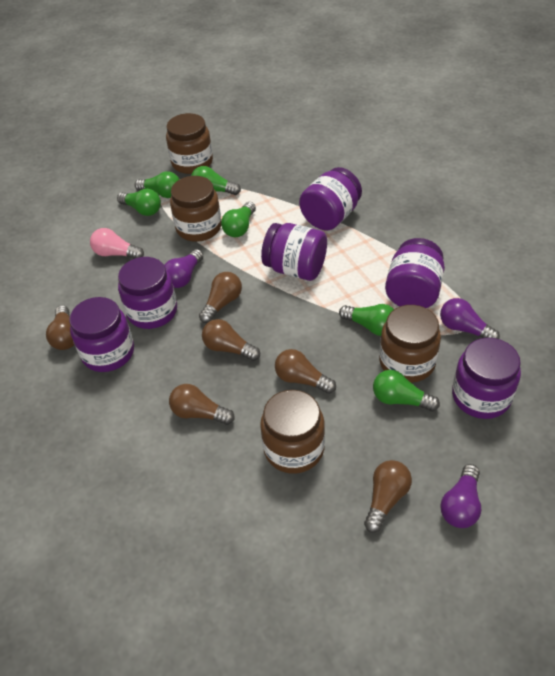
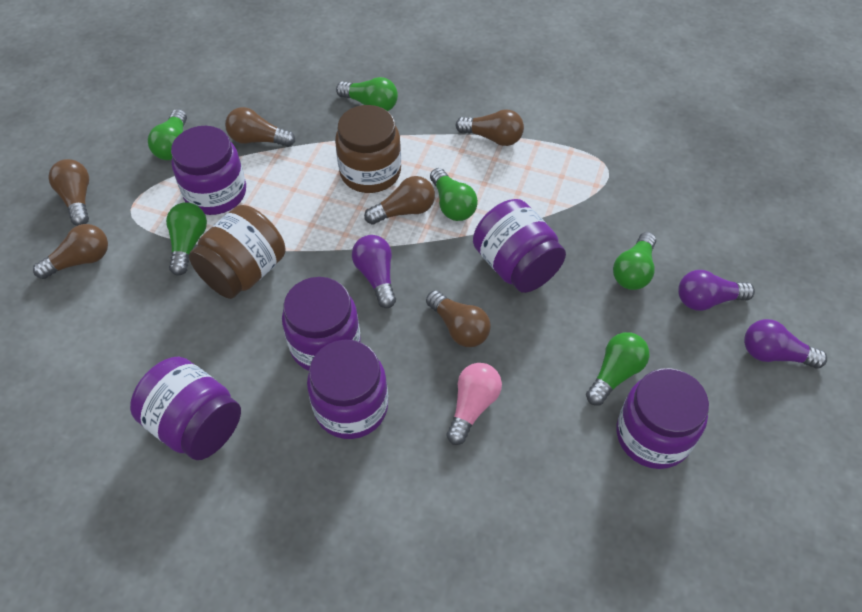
brown jar: 4 -> 2

